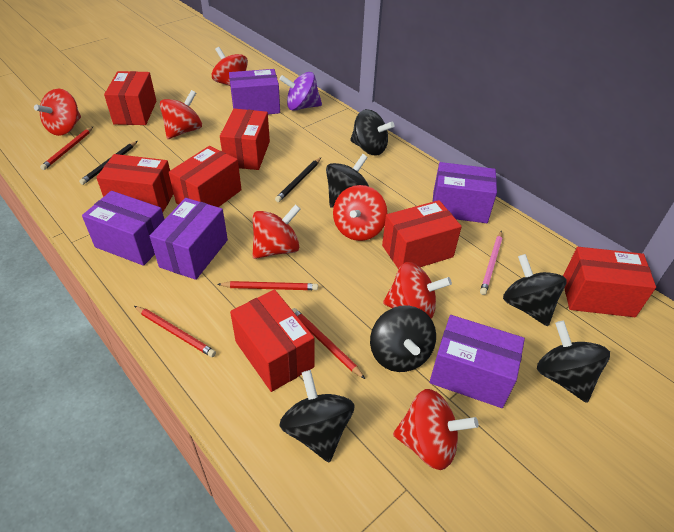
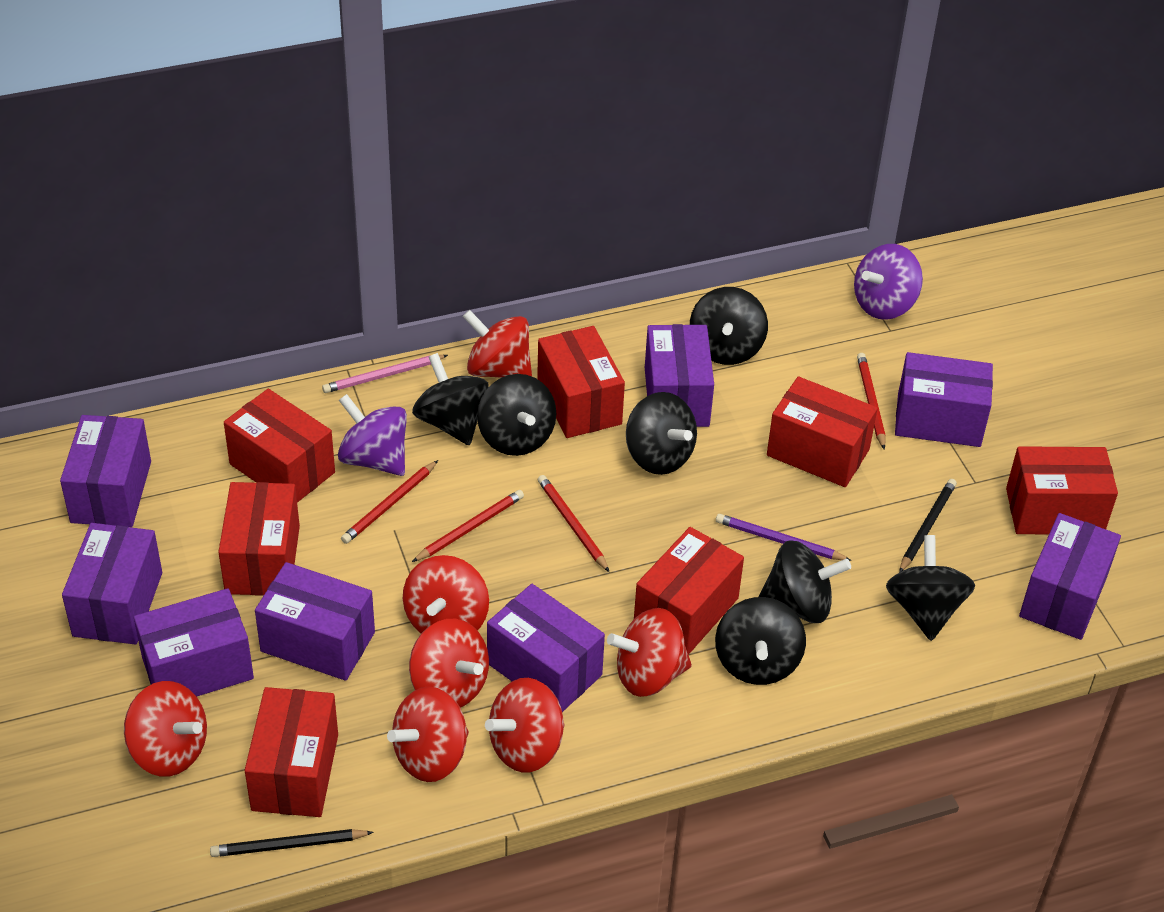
black spinning top: 6 -> 7
purple box: 5 -> 8
purple pencil: 0 -> 1
purple spinning top: 1 -> 2

